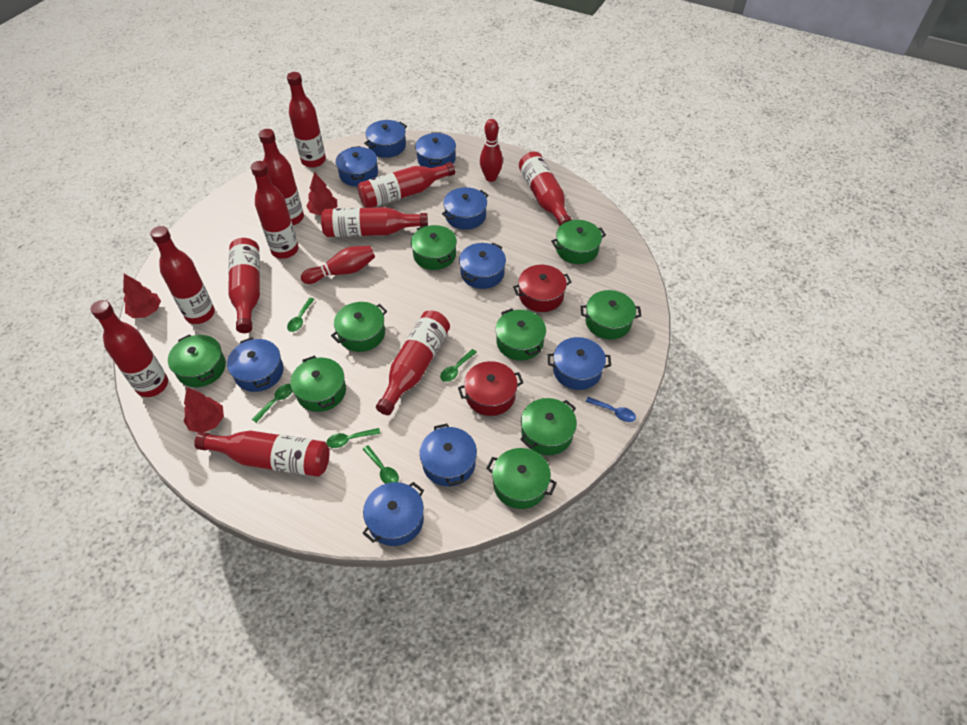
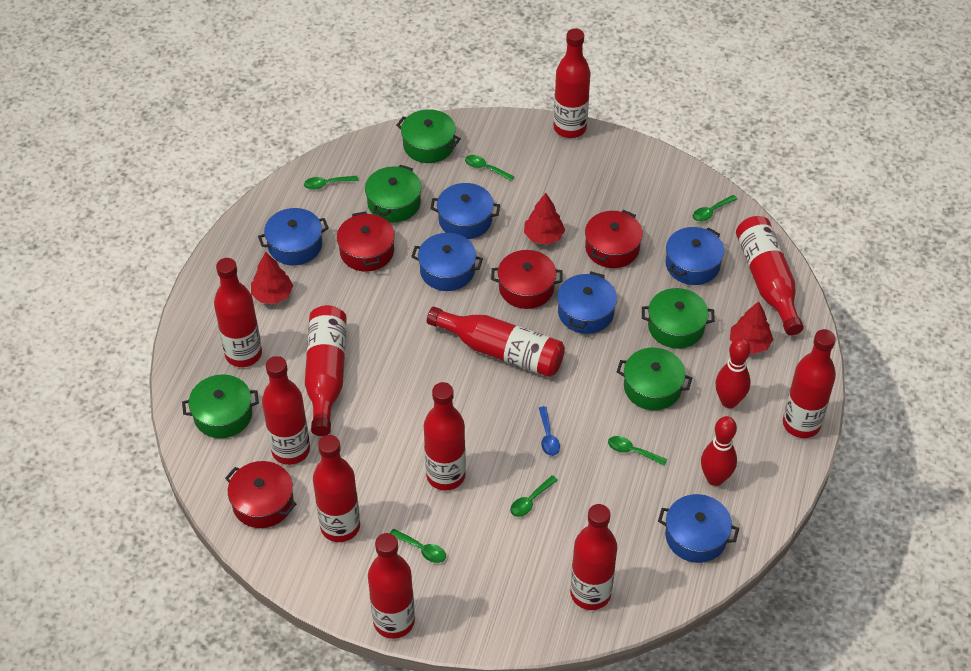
blue pot: 9 -> 6
green pot: 9 -> 5
green spoon: 5 -> 6
red pot: 2 -> 4

